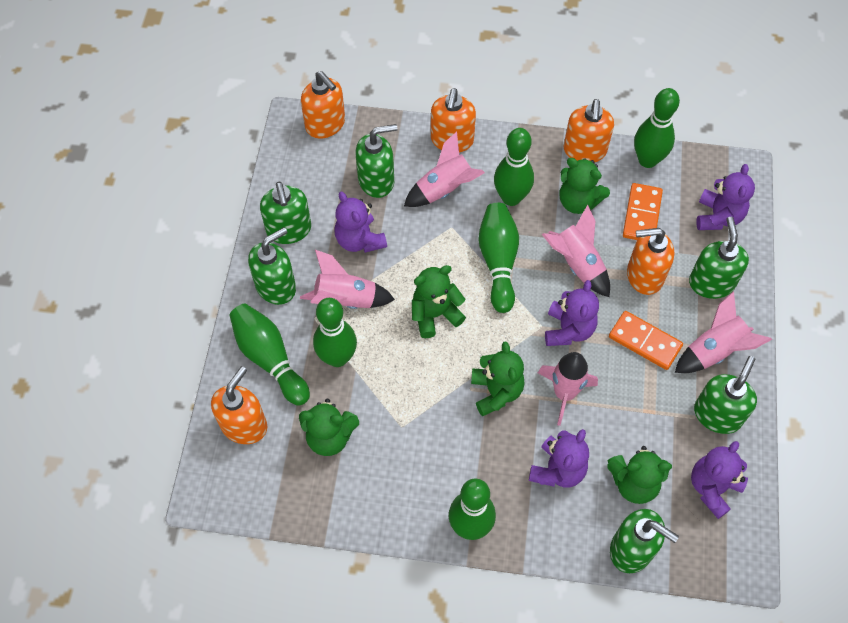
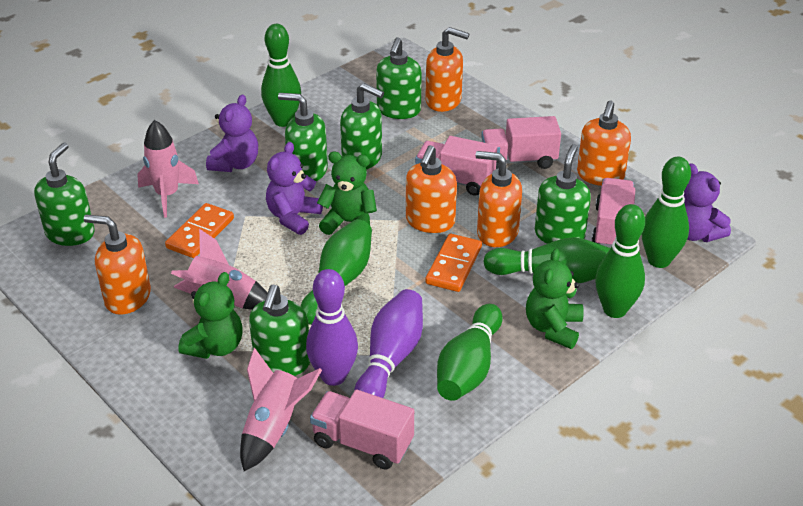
green teddy bear: 5 -> 3
pink rocket: 5 -> 3
pink truck: 0 -> 4
purple bowling pin: 0 -> 2
purple teddy bear: 5 -> 3

